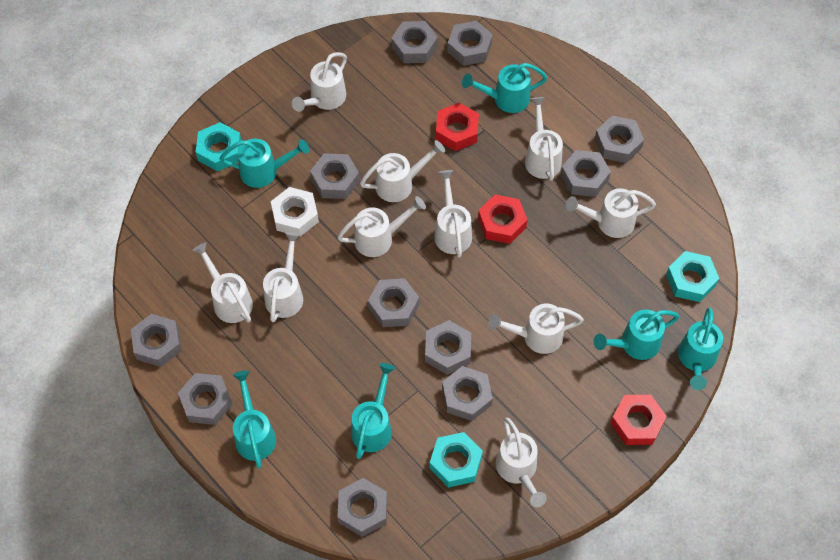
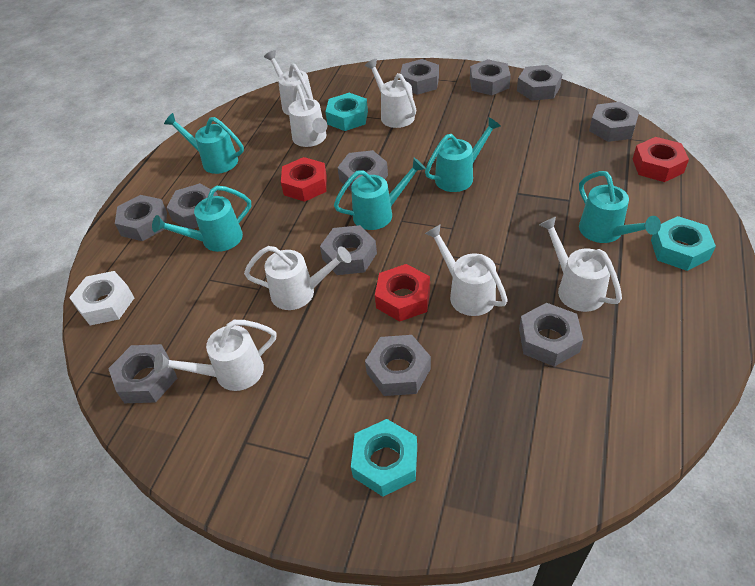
turquoise watering can: 6 -> 5
white watering can: 10 -> 7

